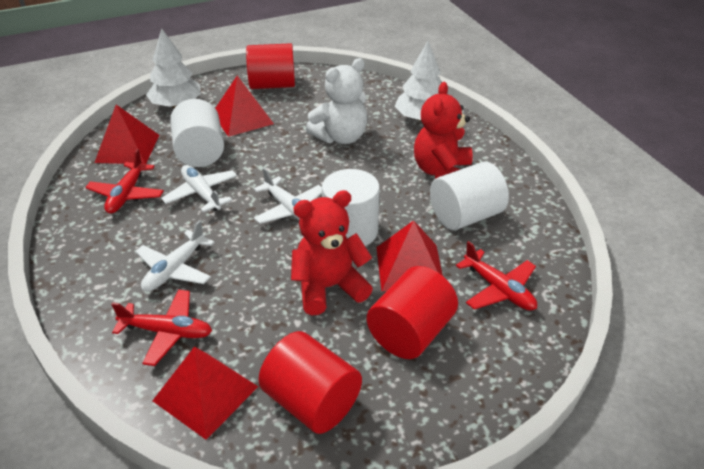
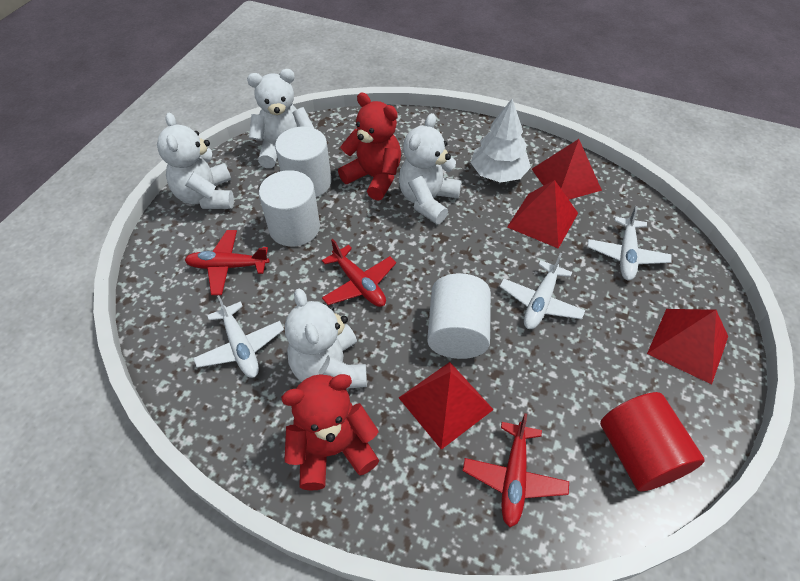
red cylinder: 3 -> 1
white teddy bear: 1 -> 4
white tree: 2 -> 1

